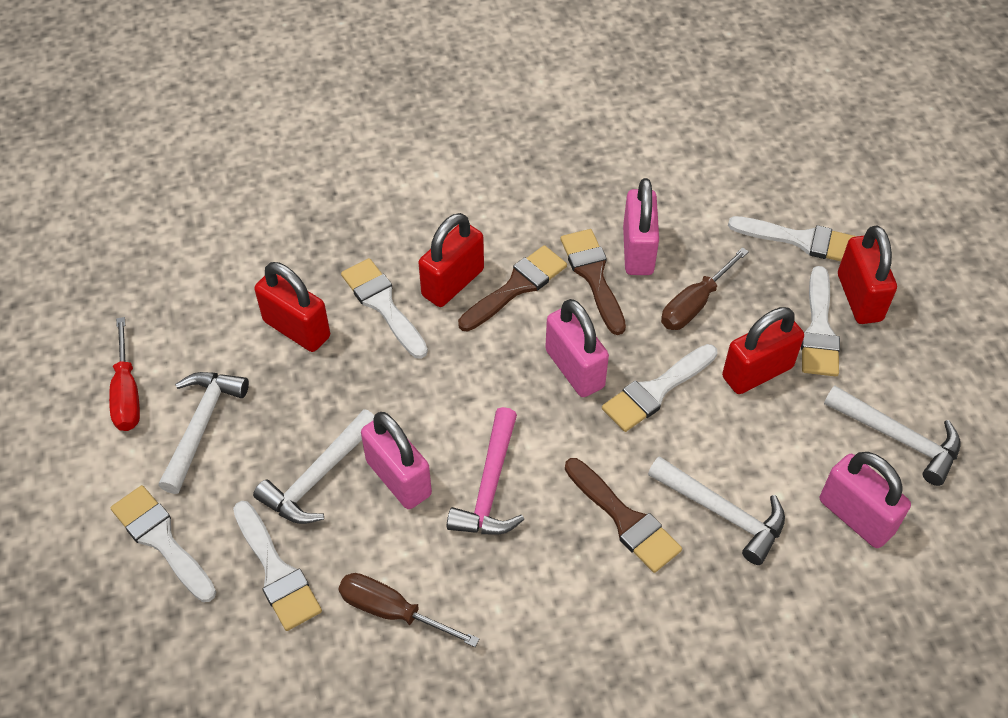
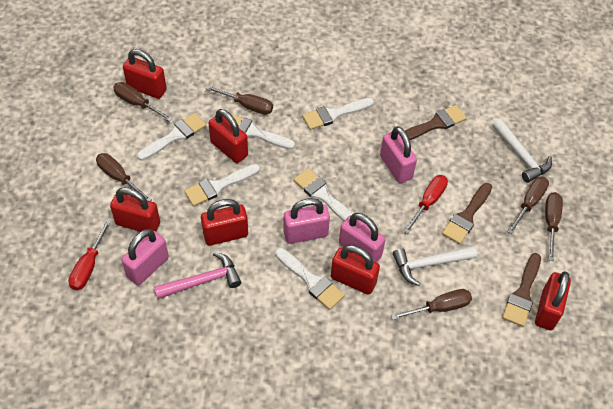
brown screwdriver: 2 -> 6
red padlock: 4 -> 6
red screwdriver: 1 -> 2
white hammer: 4 -> 2

